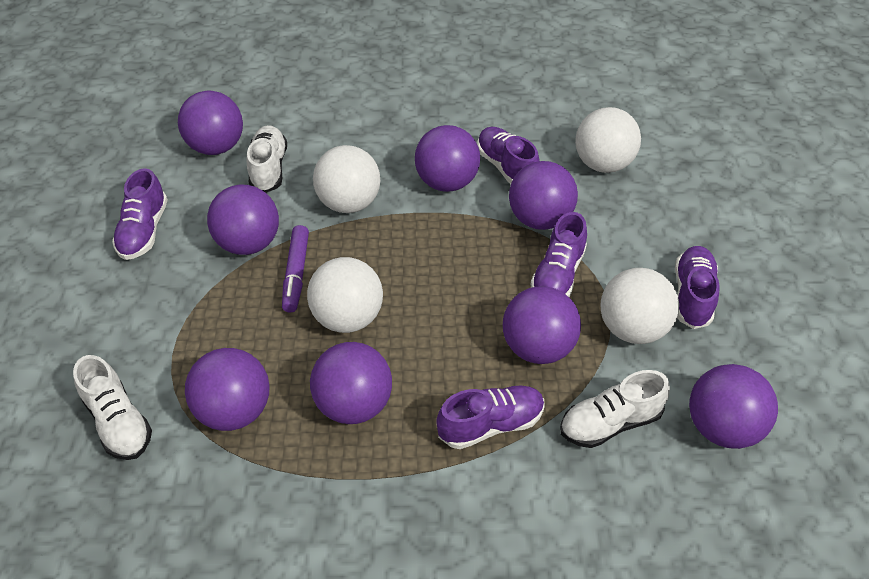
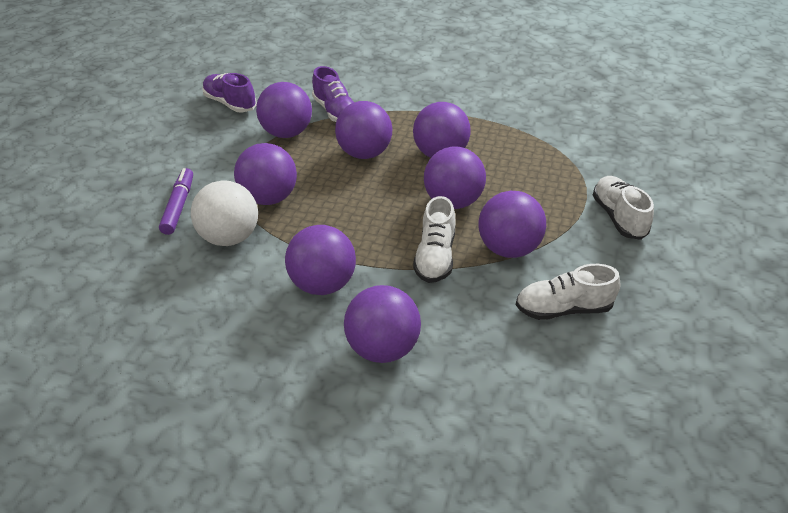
purple shoe: 5 -> 2
white ball: 4 -> 1

